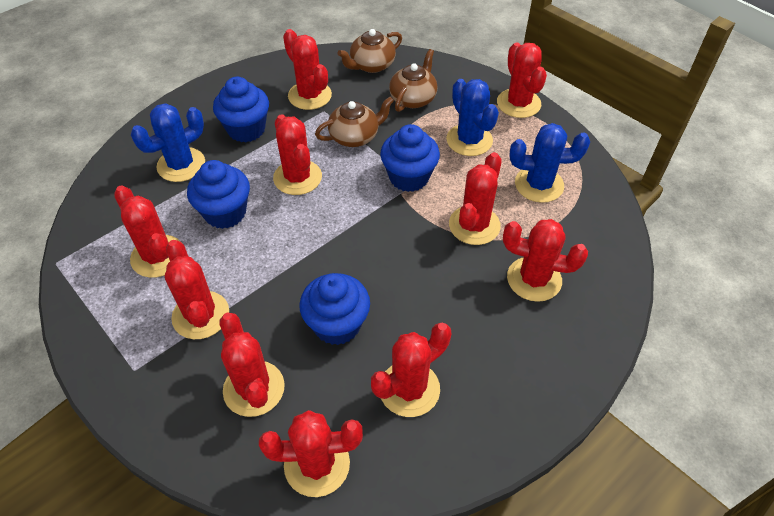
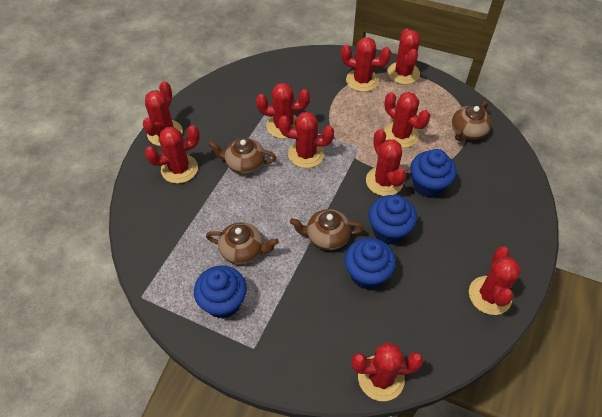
blue cactus: 3 -> 0
brown teapot: 3 -> 4

